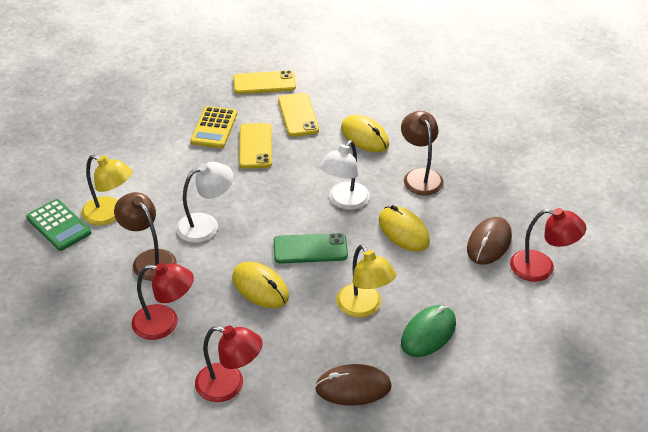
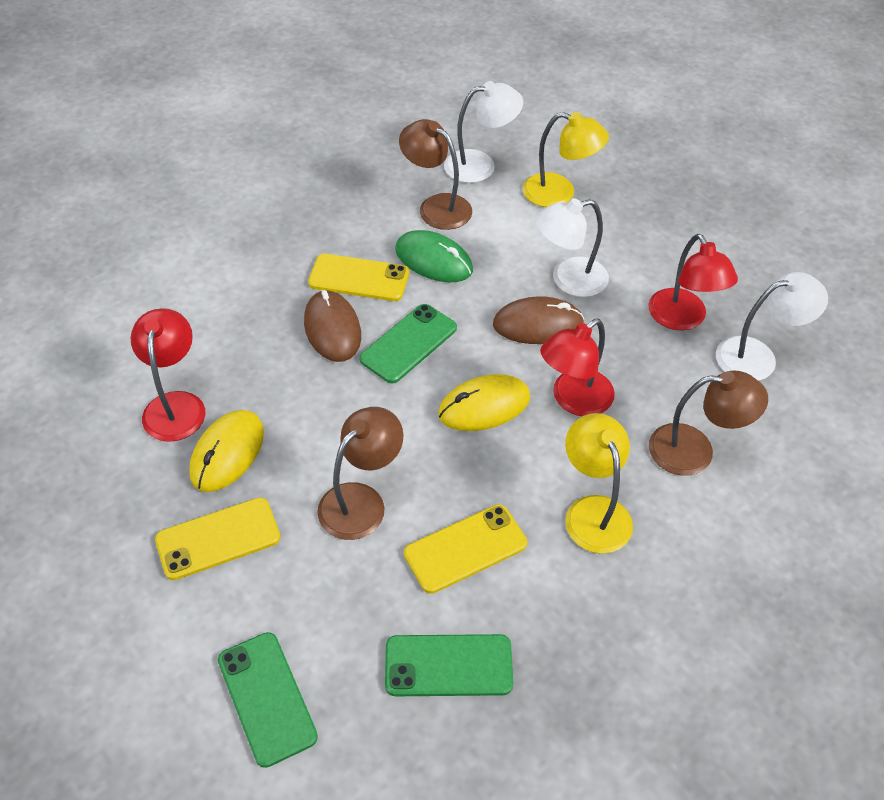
brown lamp: 2 -> 3
green calculator: 1 -> 0
green phone: 1 -> 3
white lamp: 2 -> 3
yellow calculator: 1 -> 0
yellow mouse: 3 -> 2

